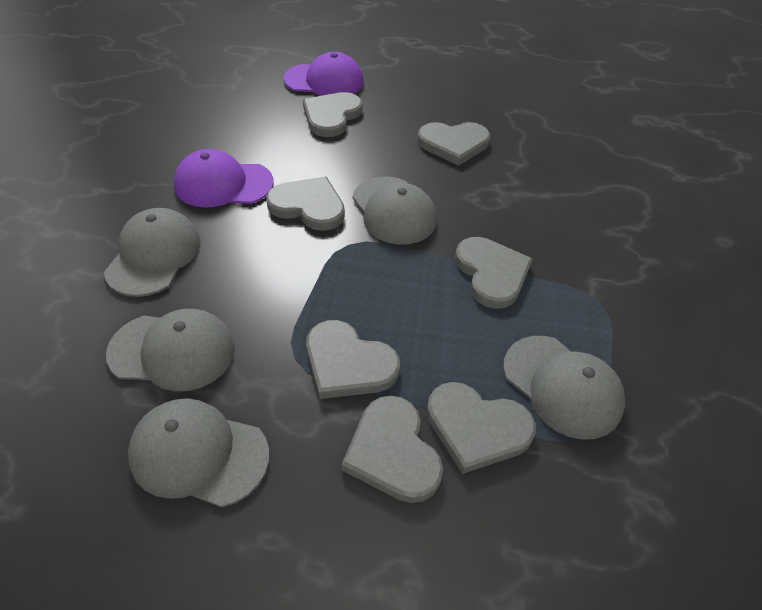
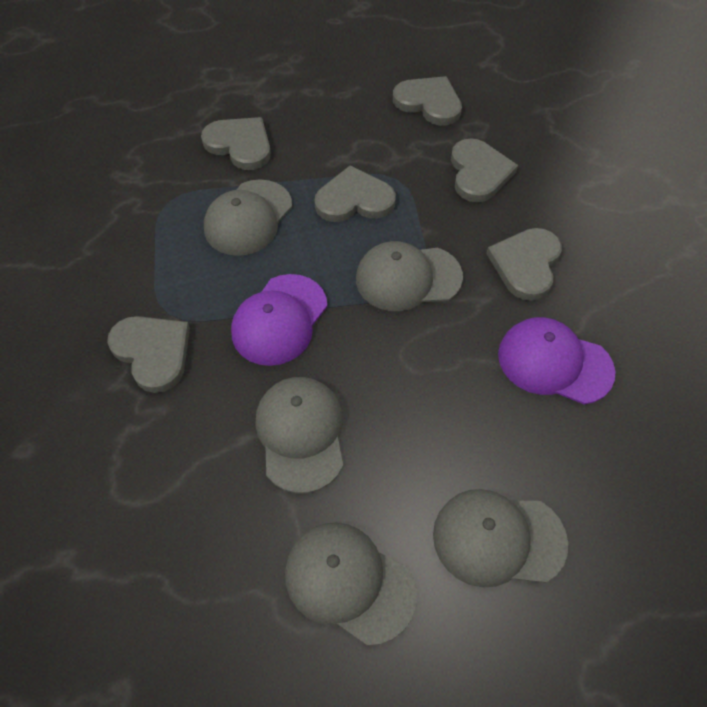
grey heart: 7 -> 6

